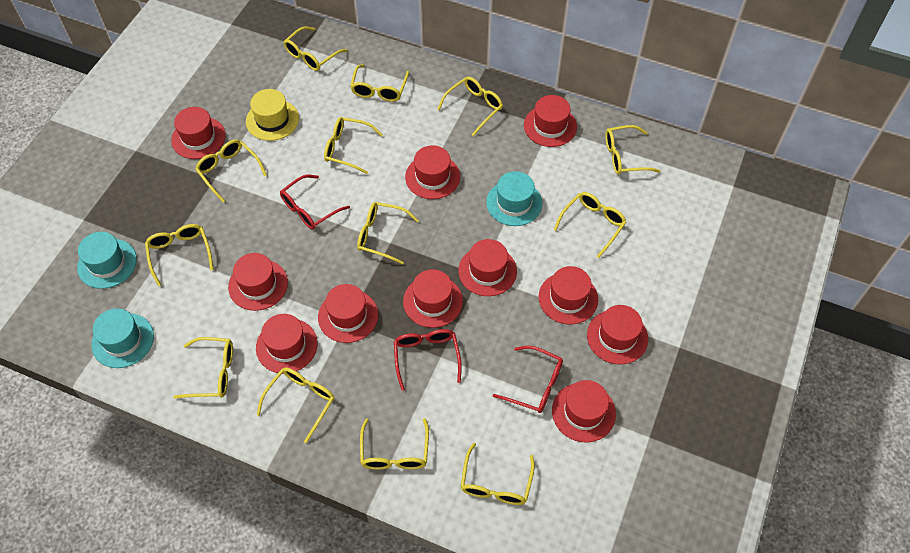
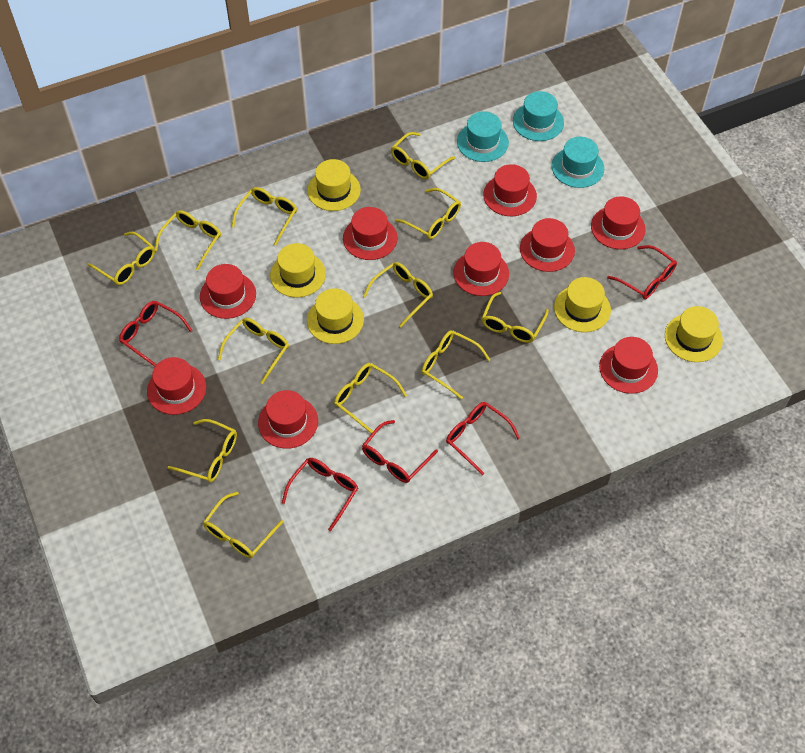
red glasses: 3 -> 5
red hat: 11 -> 9
yellow glasses: 13 -> 12
yellow hat: 1 -> 5

